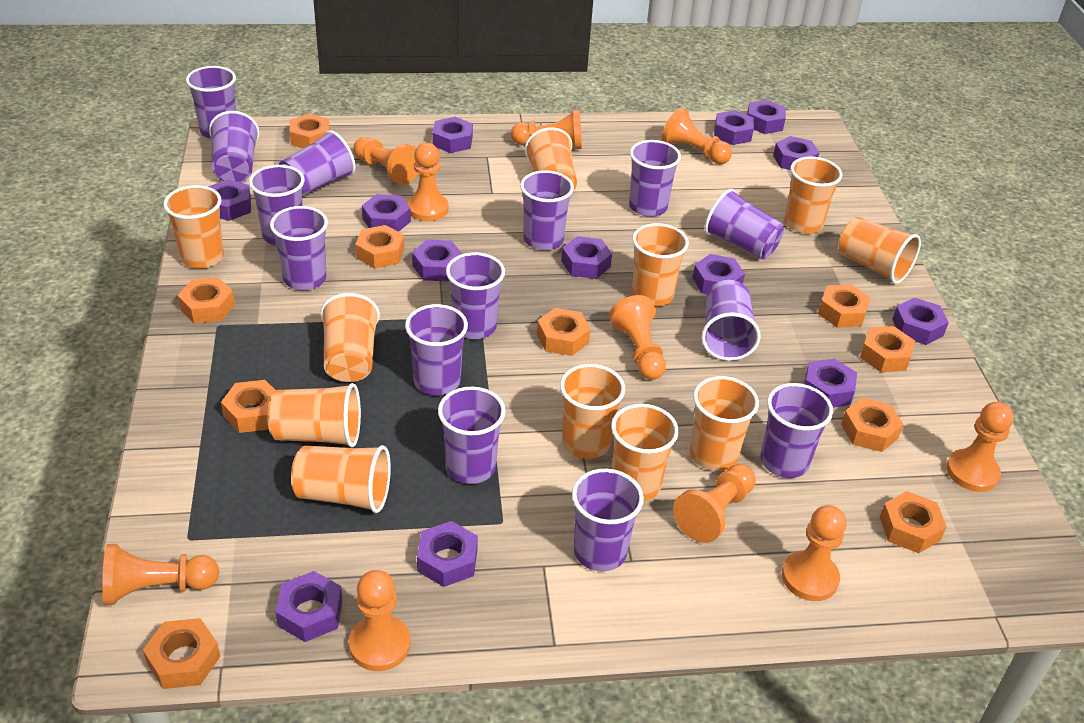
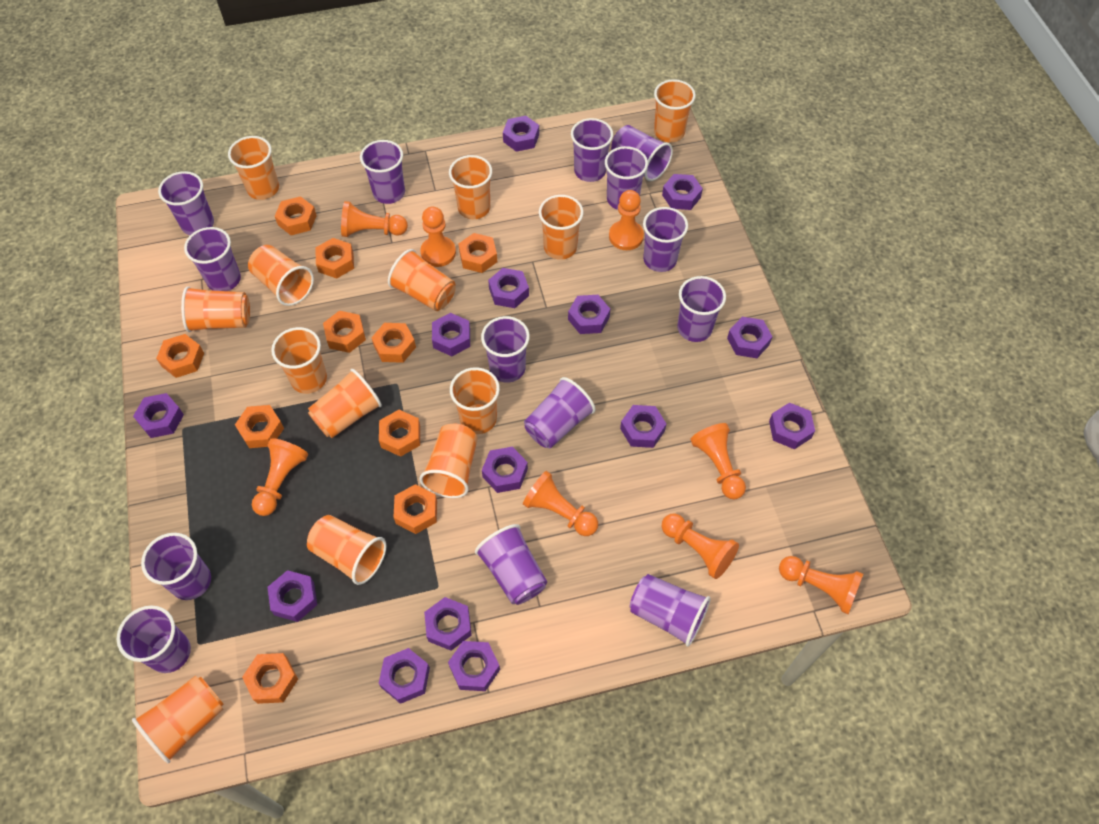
orange cup: 11 -> 13
orange pawn: 10 -> 8
purple nut: 13 -> 14

